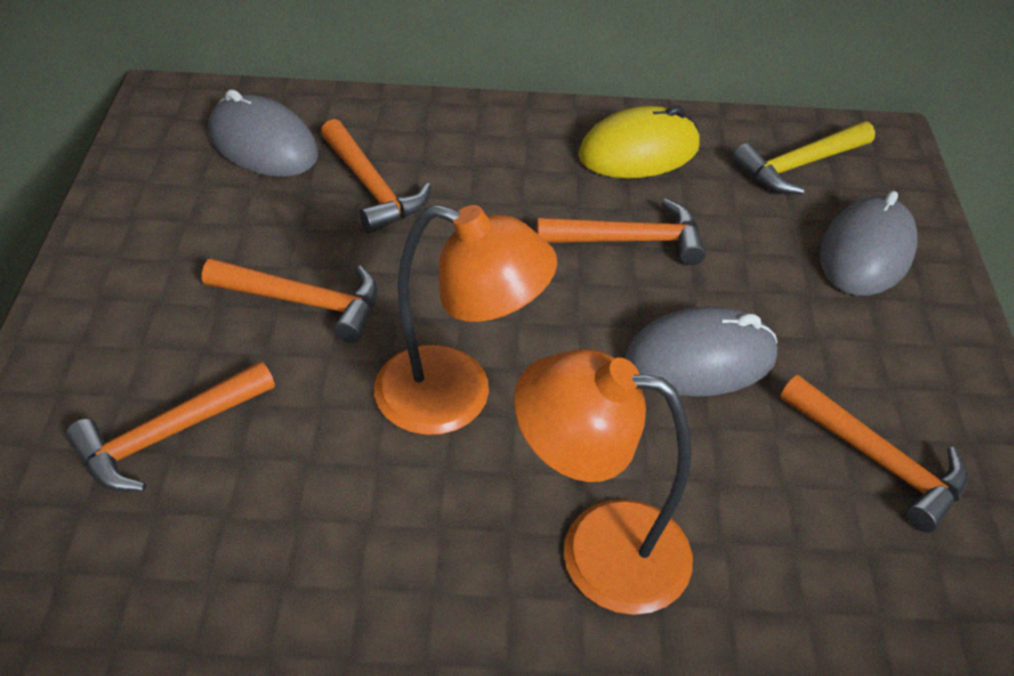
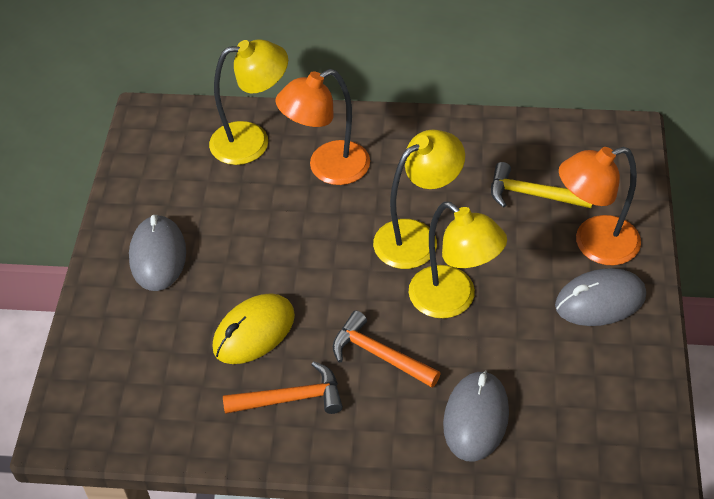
orange hammer: 5 -> 2
yellow lamp: 0 -> 3

